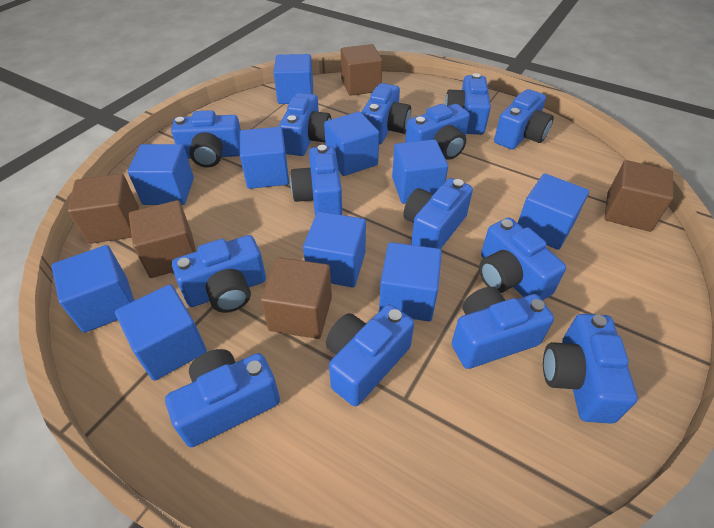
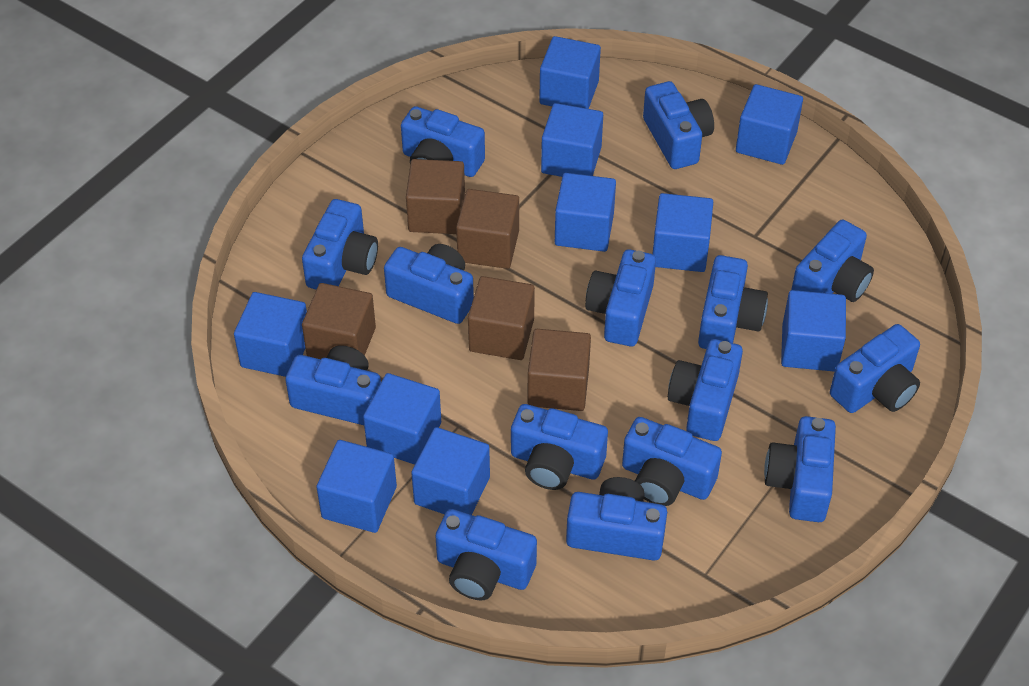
blue camera: 14 -> 15

